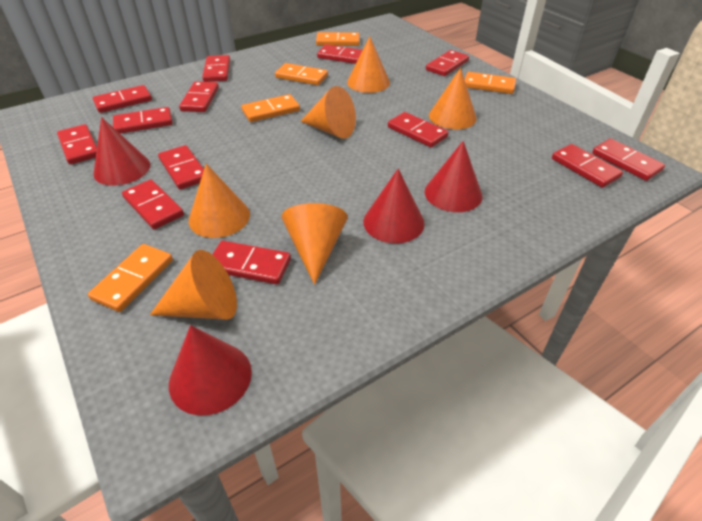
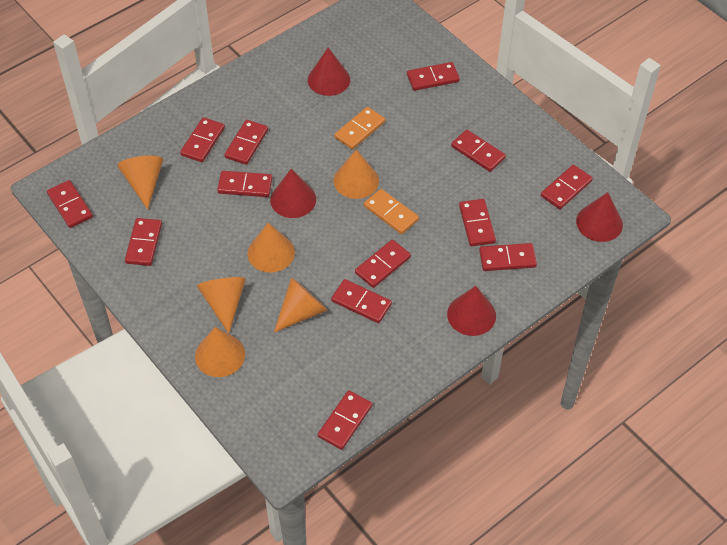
orange domino: 5 -> 2

